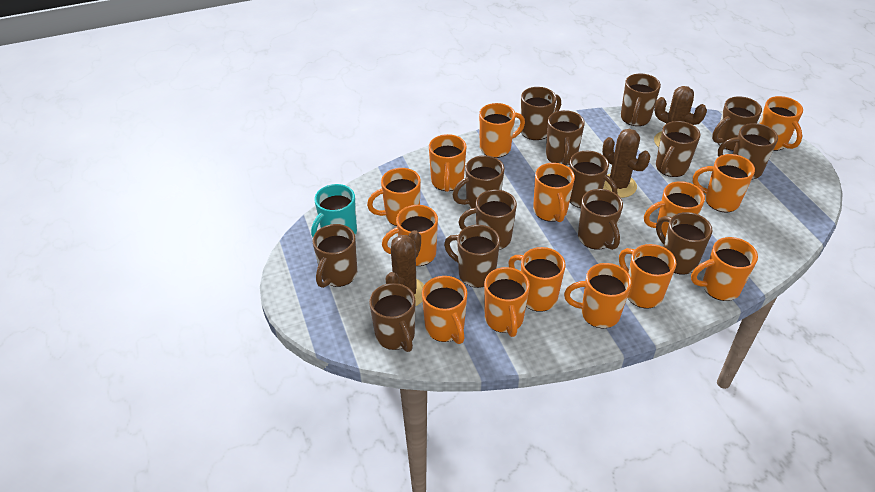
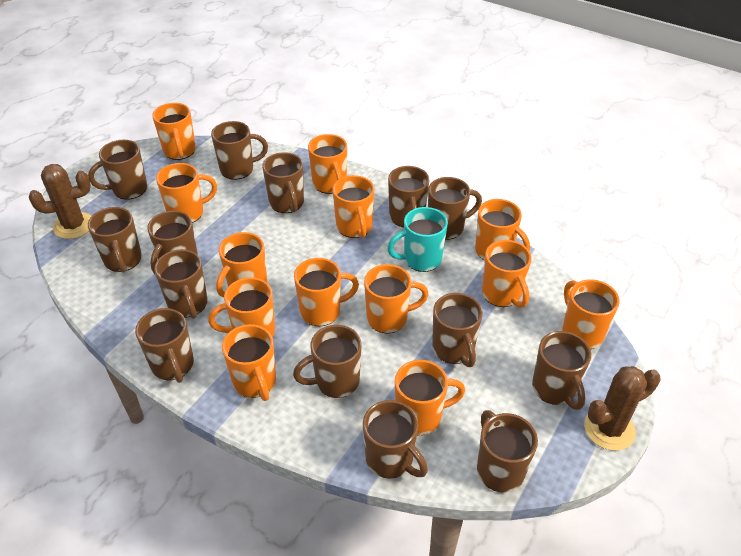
brown cactus: 3 -> 2
orange mug: 14 -> 13

